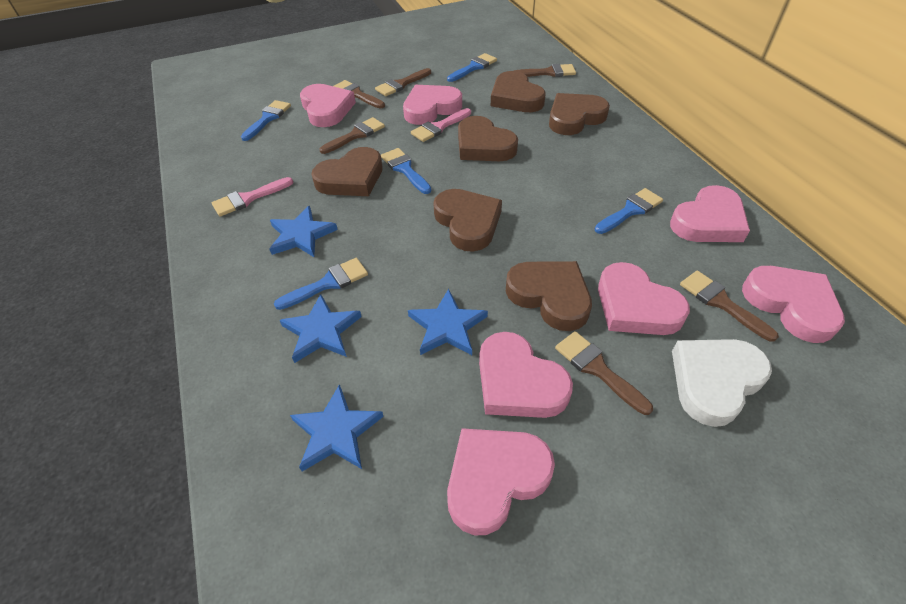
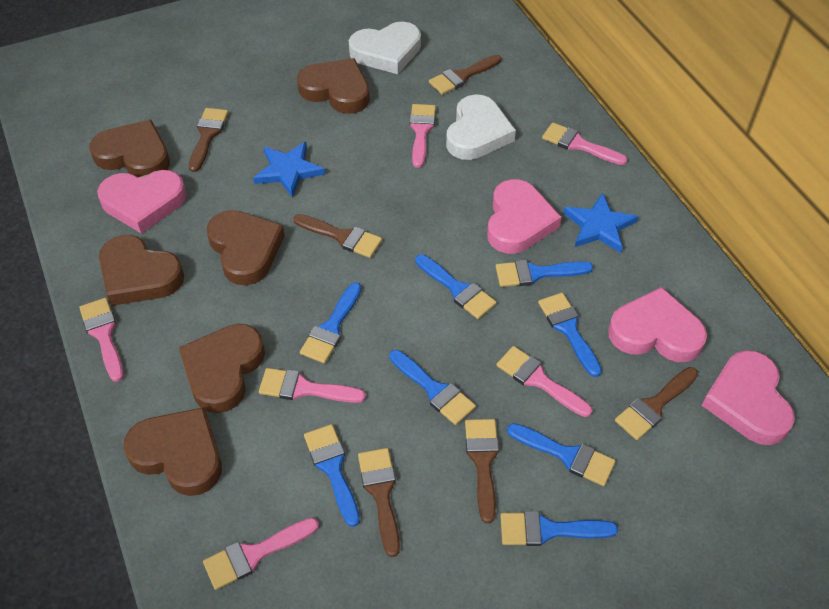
blue brush: 5 -> 8
blue star: 4 -> 2
pink brush: 2 -> 6
pink heart: 7 -> 4
white heart: 1 -> 2

